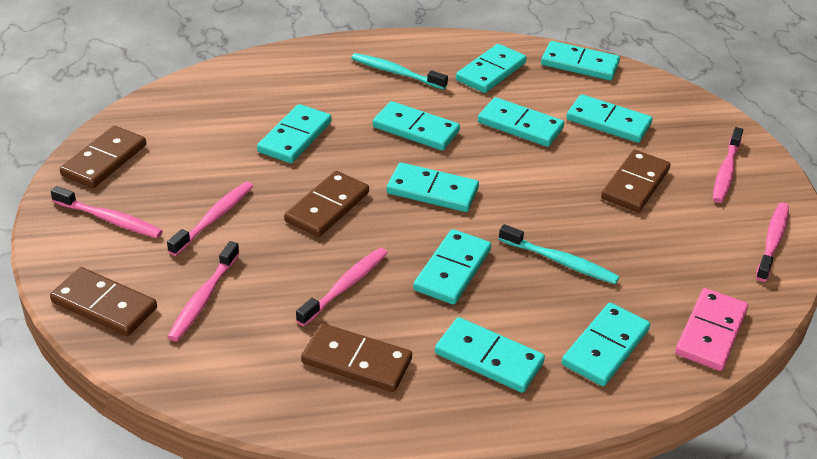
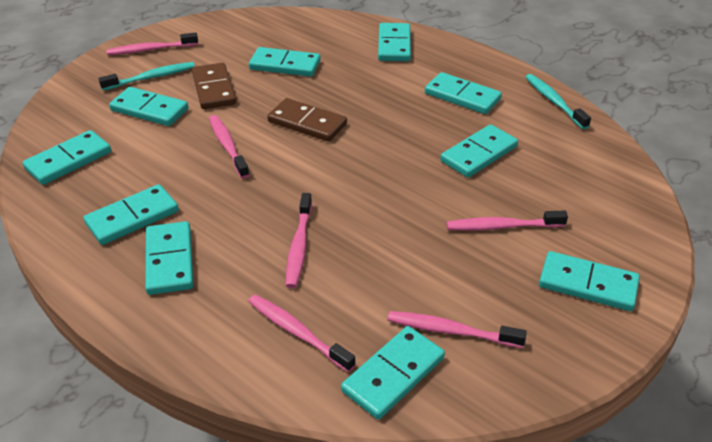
brown domino: 5 -> 2
pink domino: 1 -> 0

